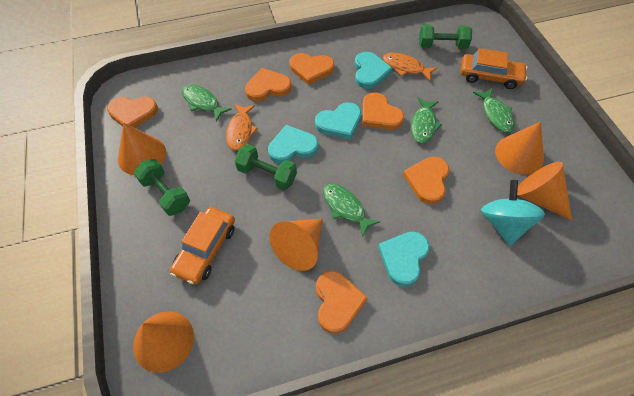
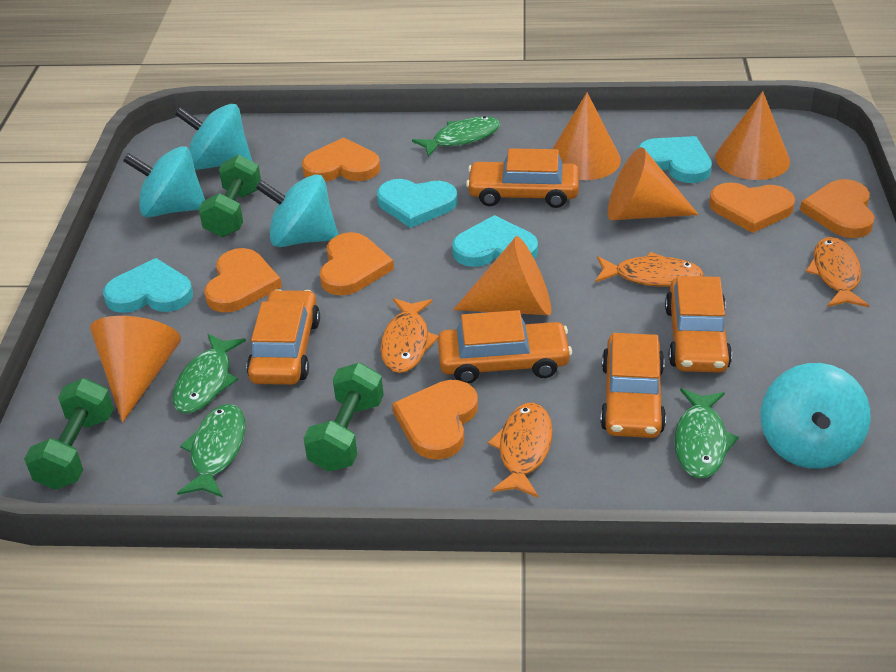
orange car: 2 -> 5
orange fish: 2 -> 4
turquoise spinning top: 1 -> 4

